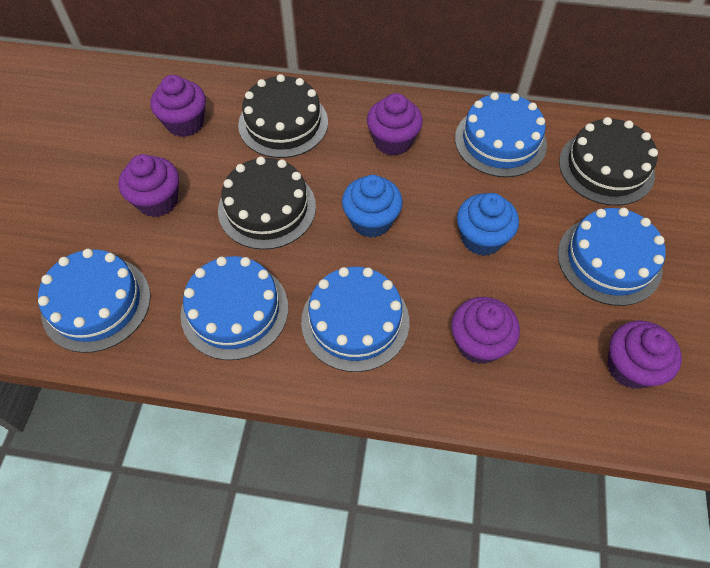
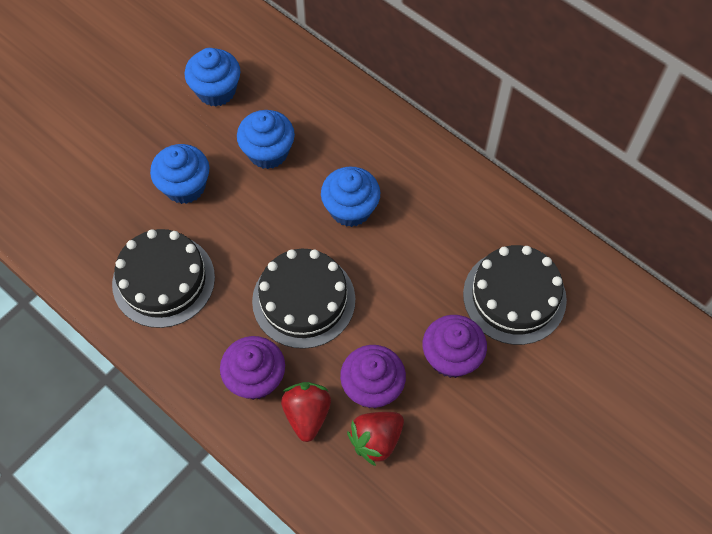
blue cake: 5 -> 0
blue cupcake: 2 -> 4
purple cupcake: 5 -> 3
red strawberry: 0 -> 2

